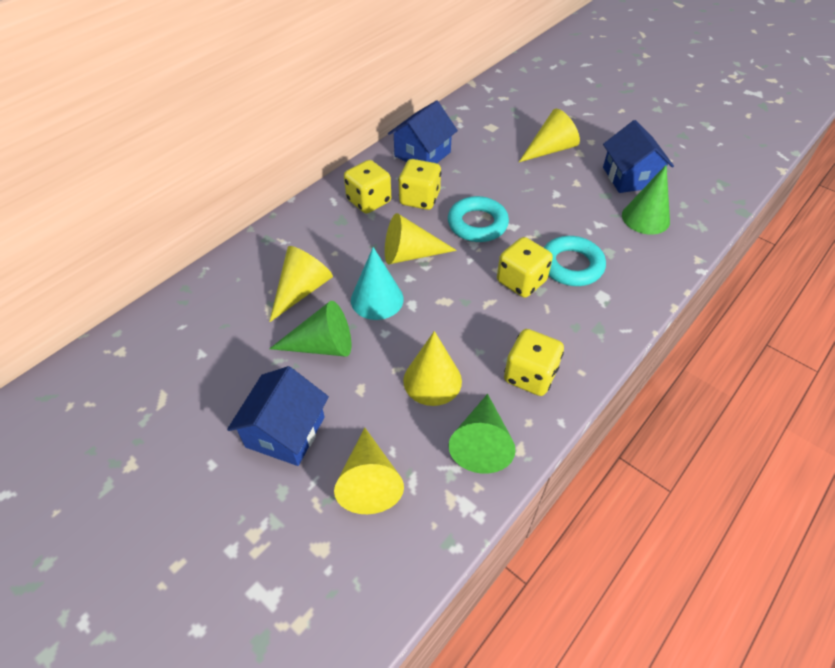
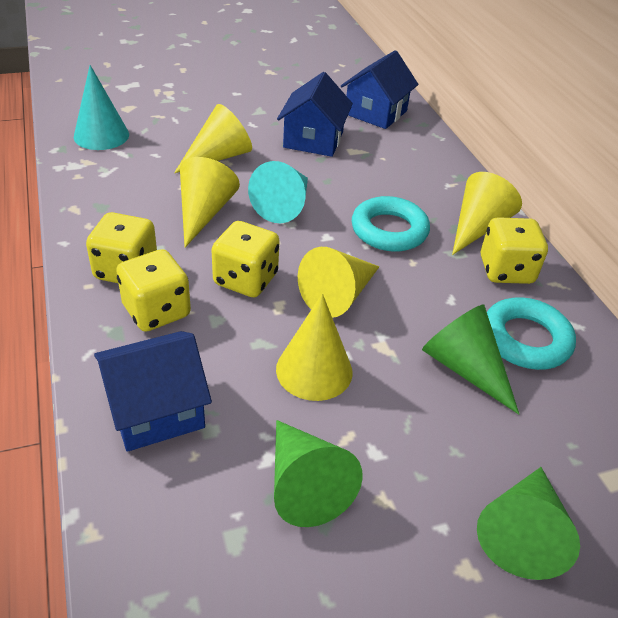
turquoise cone: 1 -> 2

